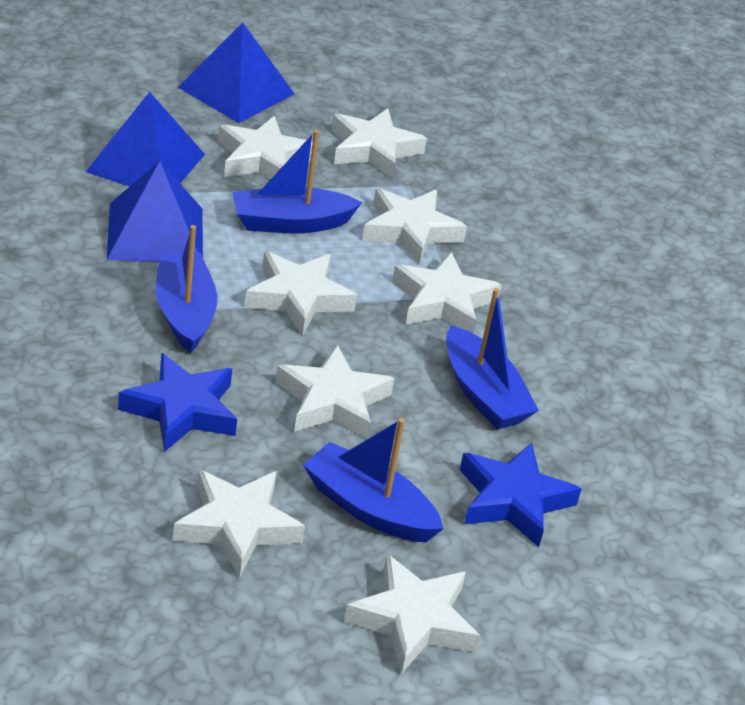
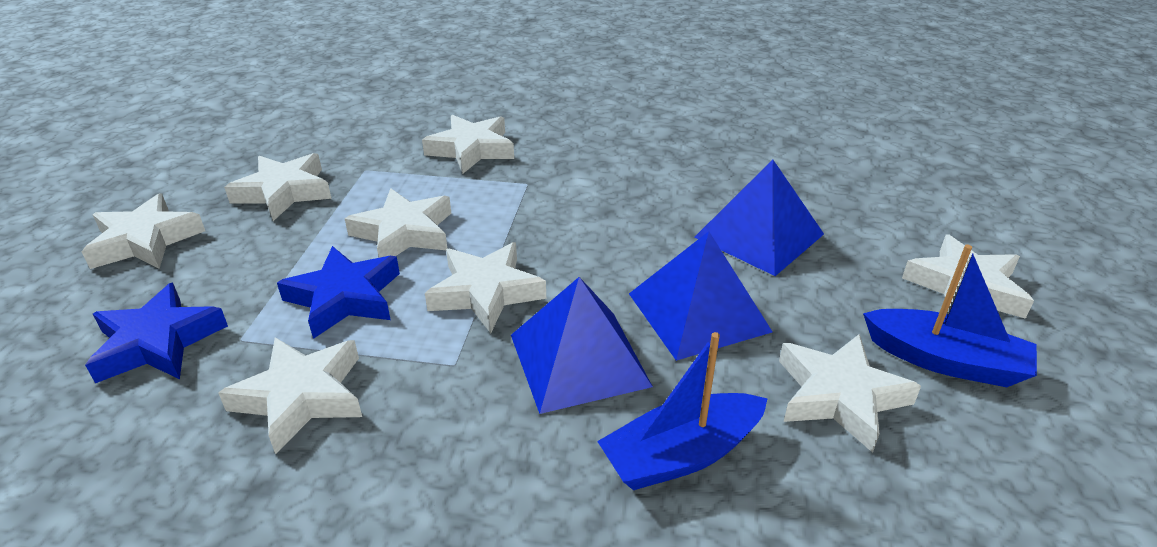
blue boat: 4 -> 2

